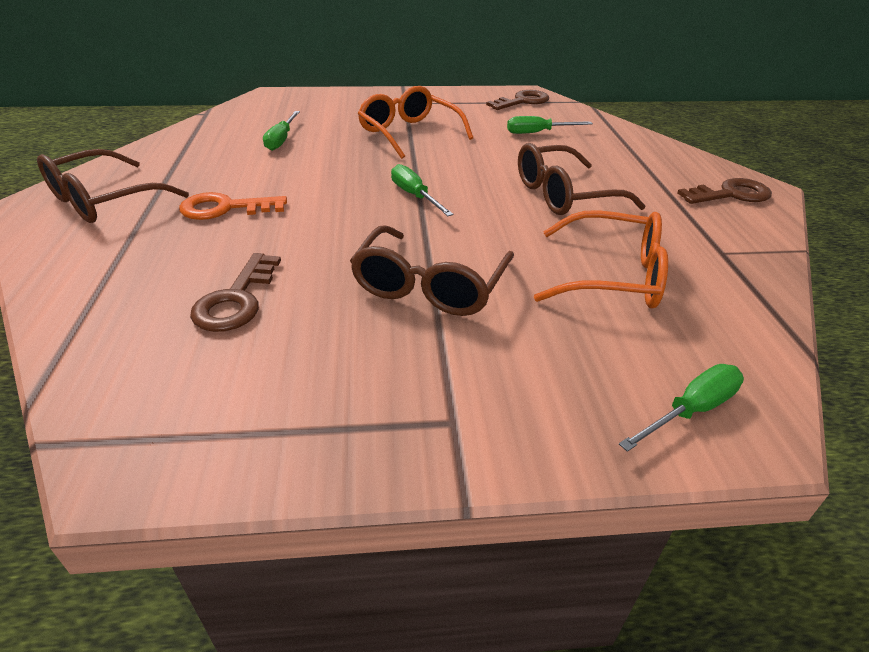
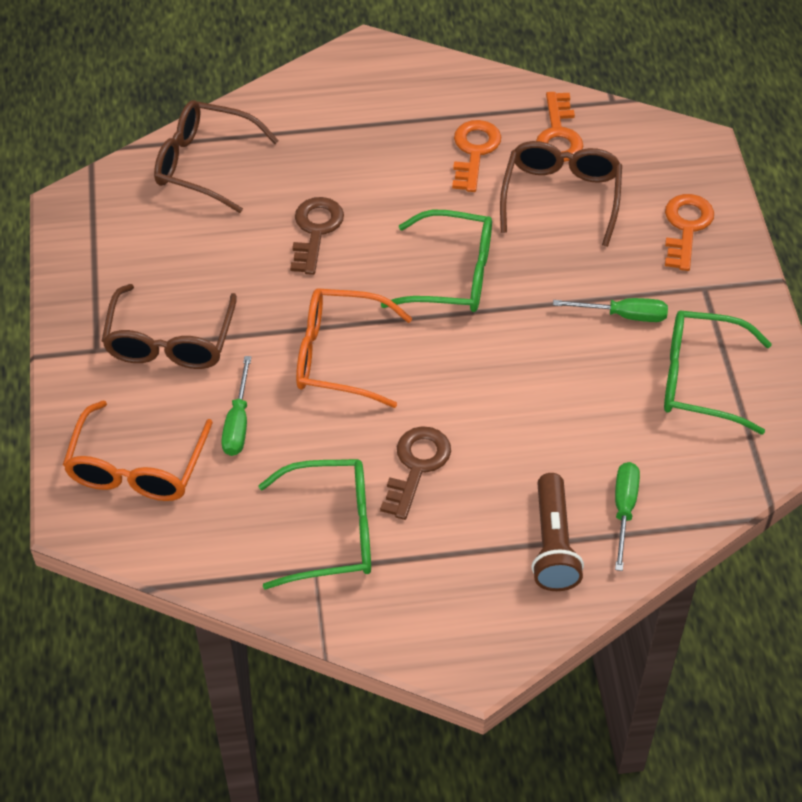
brown flashlight: 0 -> 1
brown key: 3 -> 2
green glasses: 0 -> 3
green screwdriver: 4 -> 3
orange key: 1 -> 3

